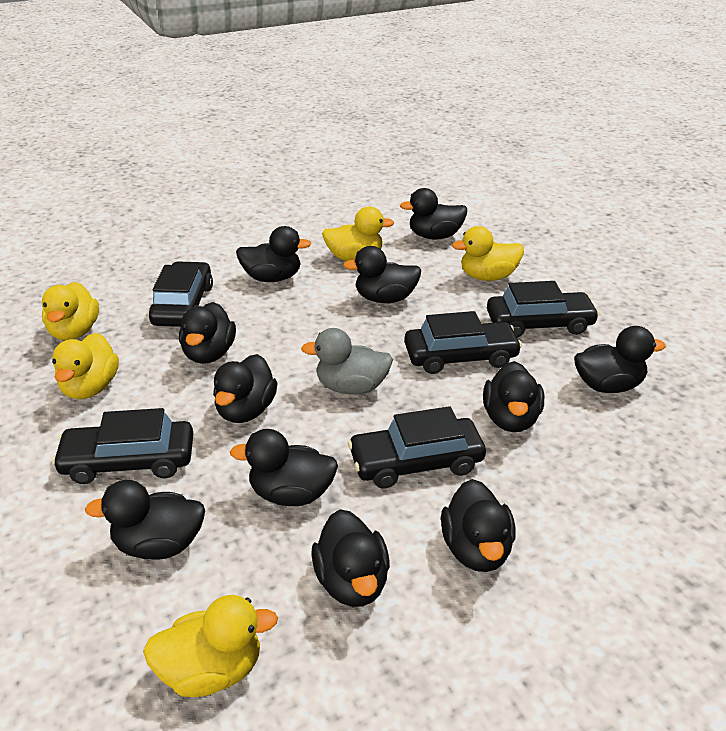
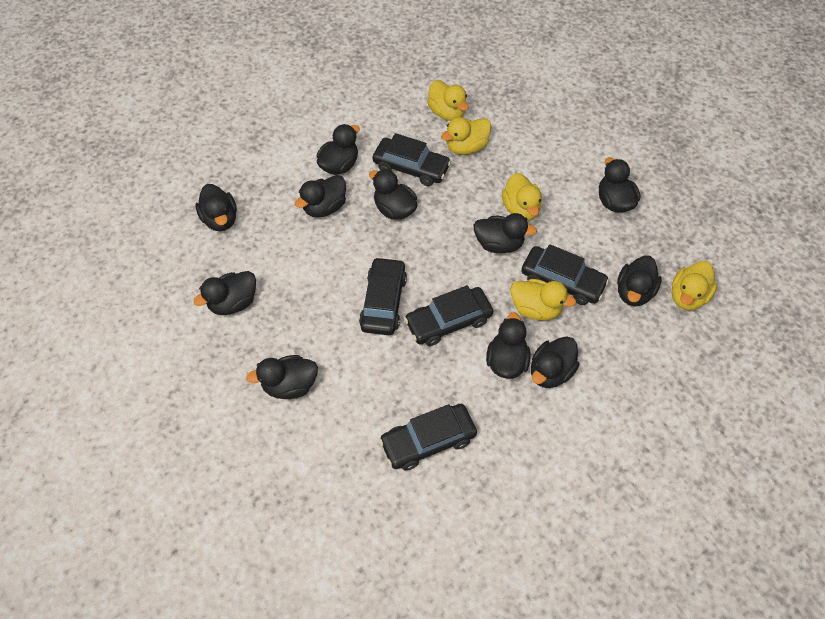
grey duck: 1 -> 0

